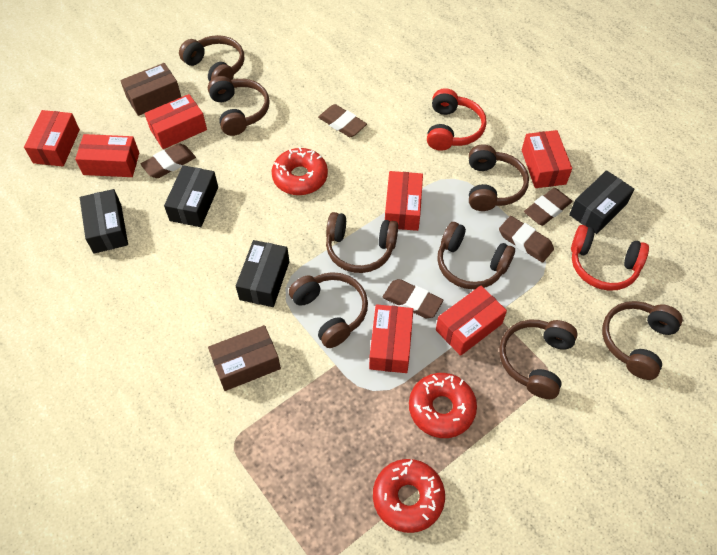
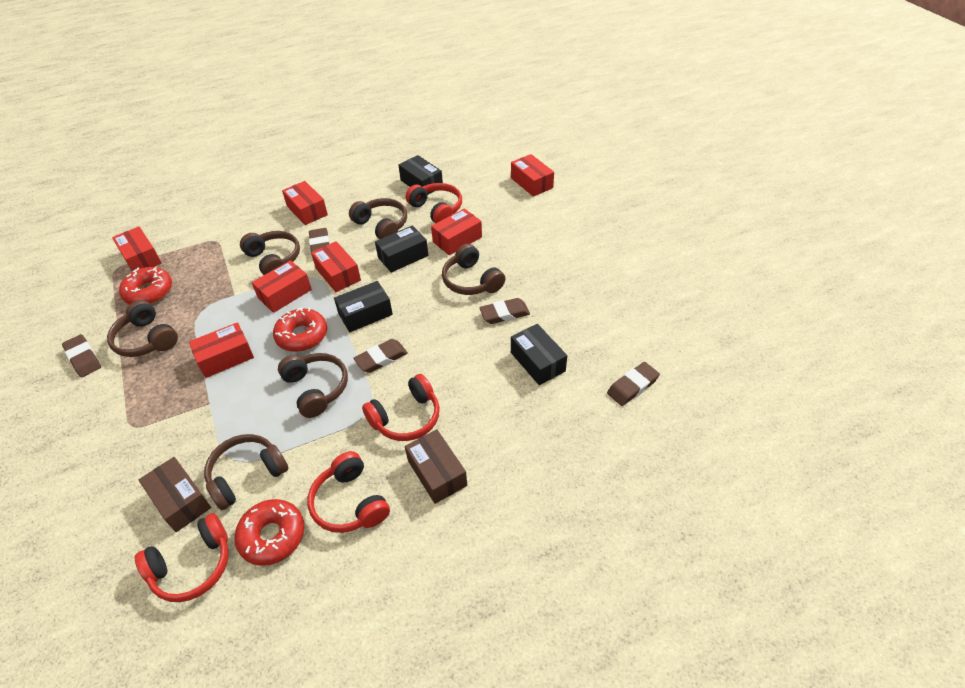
brown headphones: 8 -> 6
red headphones: 2 -> 4

